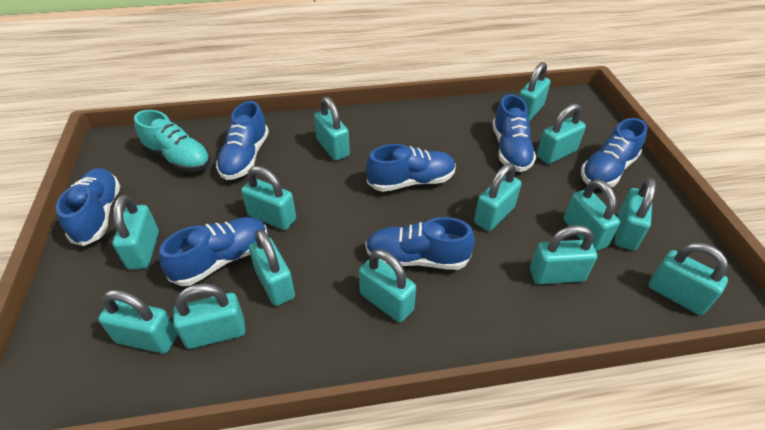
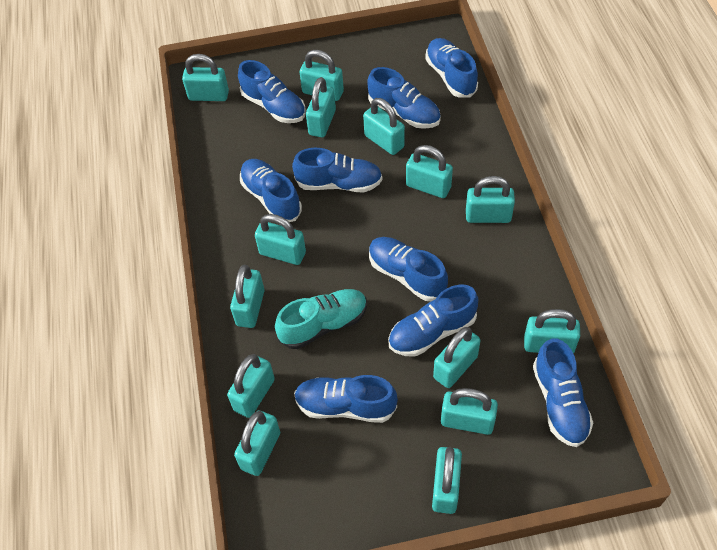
blue shoe: 7 -> 9

